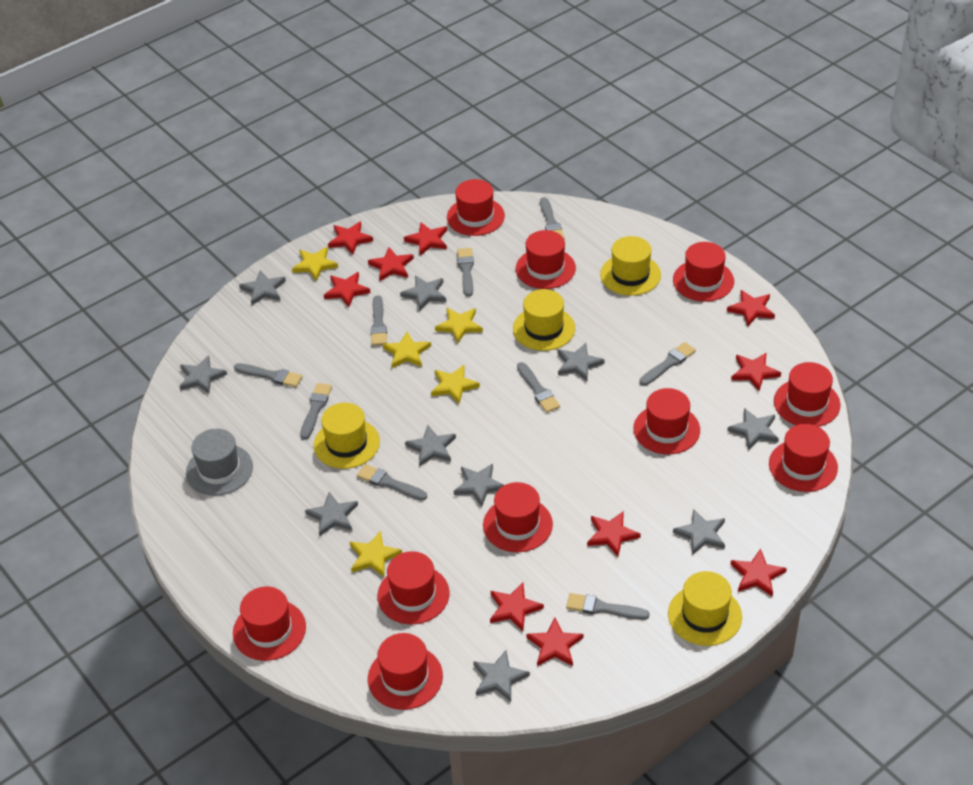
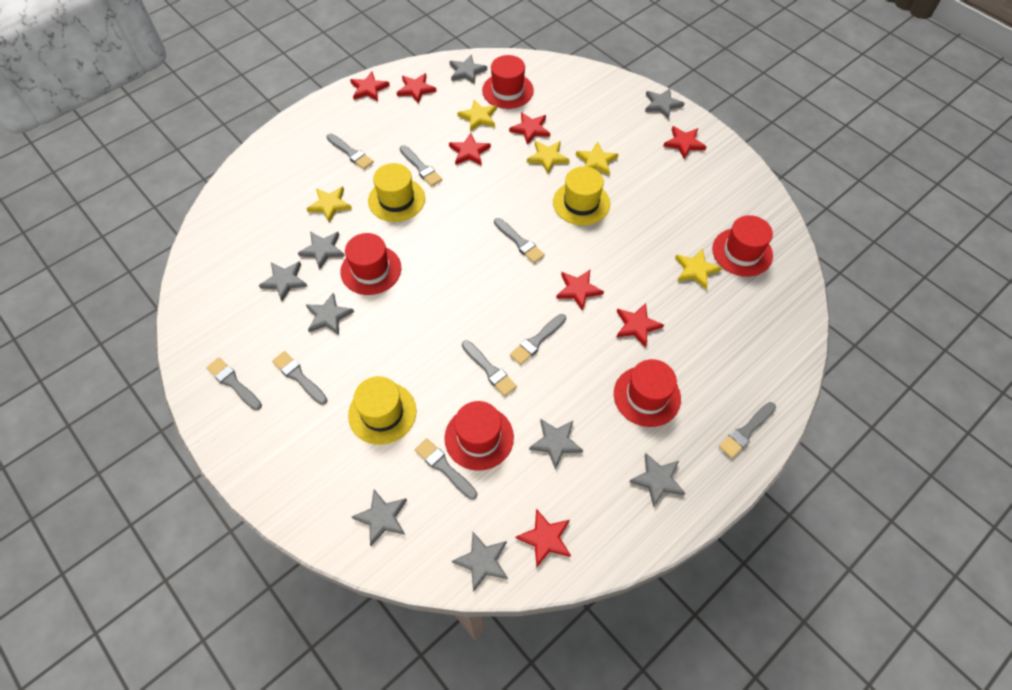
grey hat: 1 -> 0
grey star: 10 -> 9
red hat: 10 -> 5
red star: 10 -> 8
yellow hat: 4 -> 3

